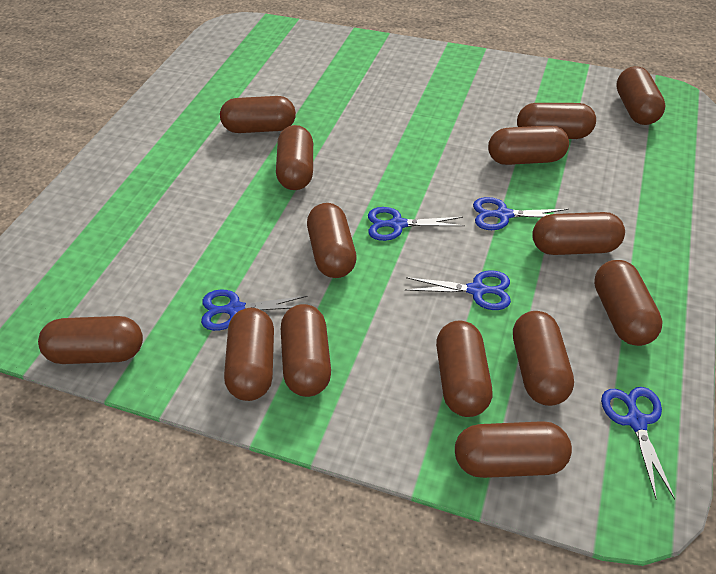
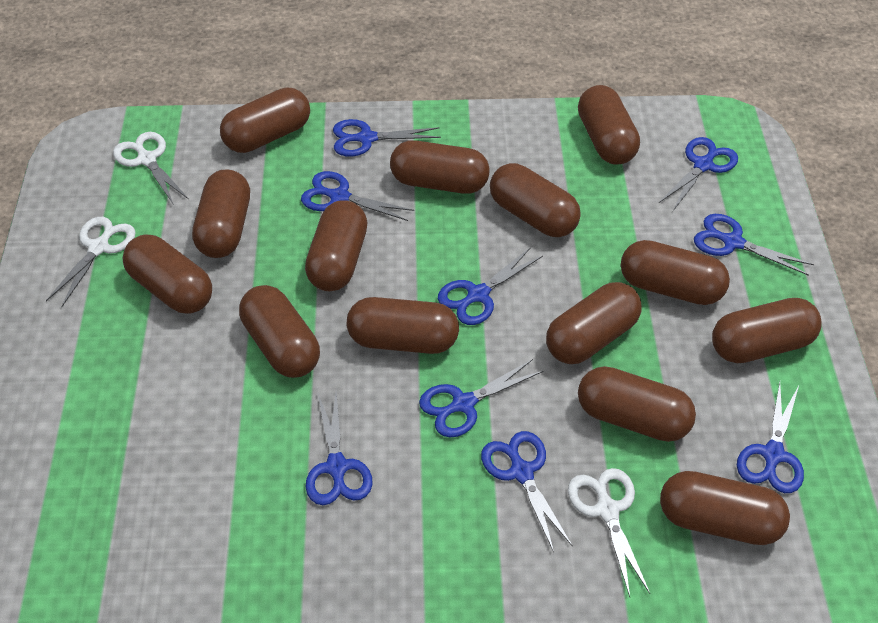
blue scissors: 5 -> 9
white scissors: 0 -> 3

